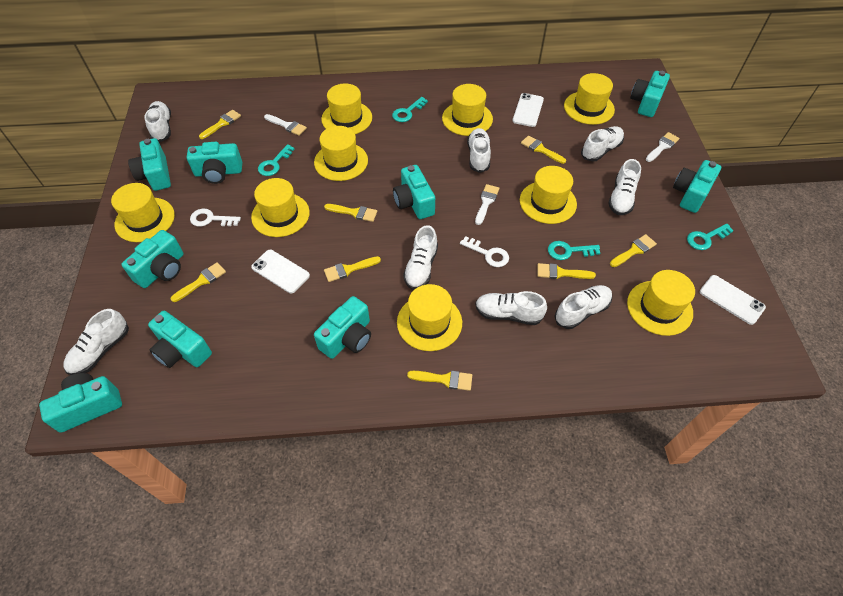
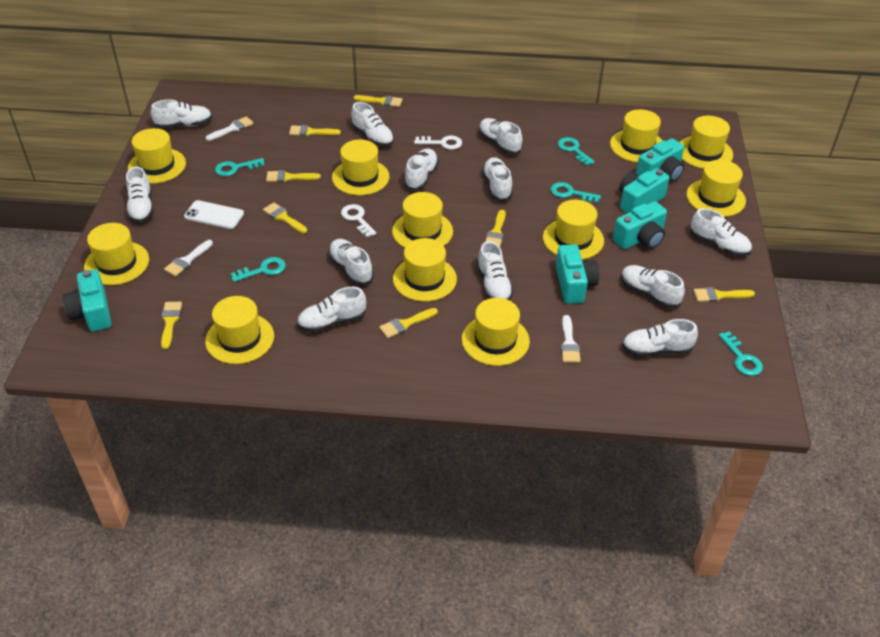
turquoise camera: 9 -> 5
turquoise key: 4 -> 5
white phone: 3 -> 1
white shoe: 8 -> 12
yellow hat: 9 -> 11

